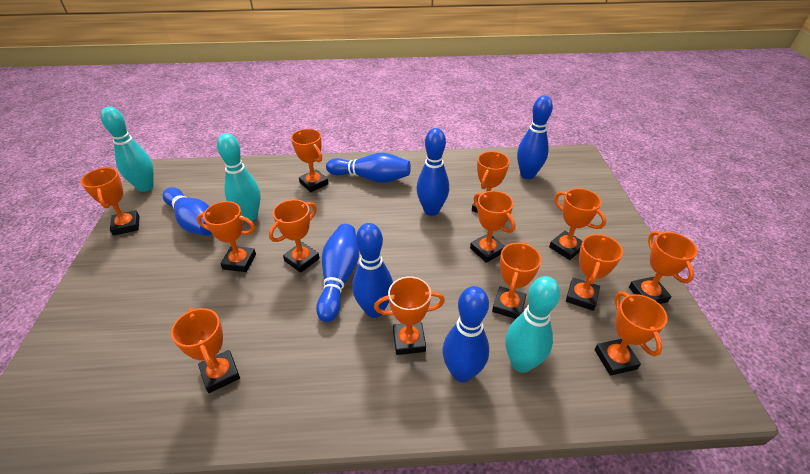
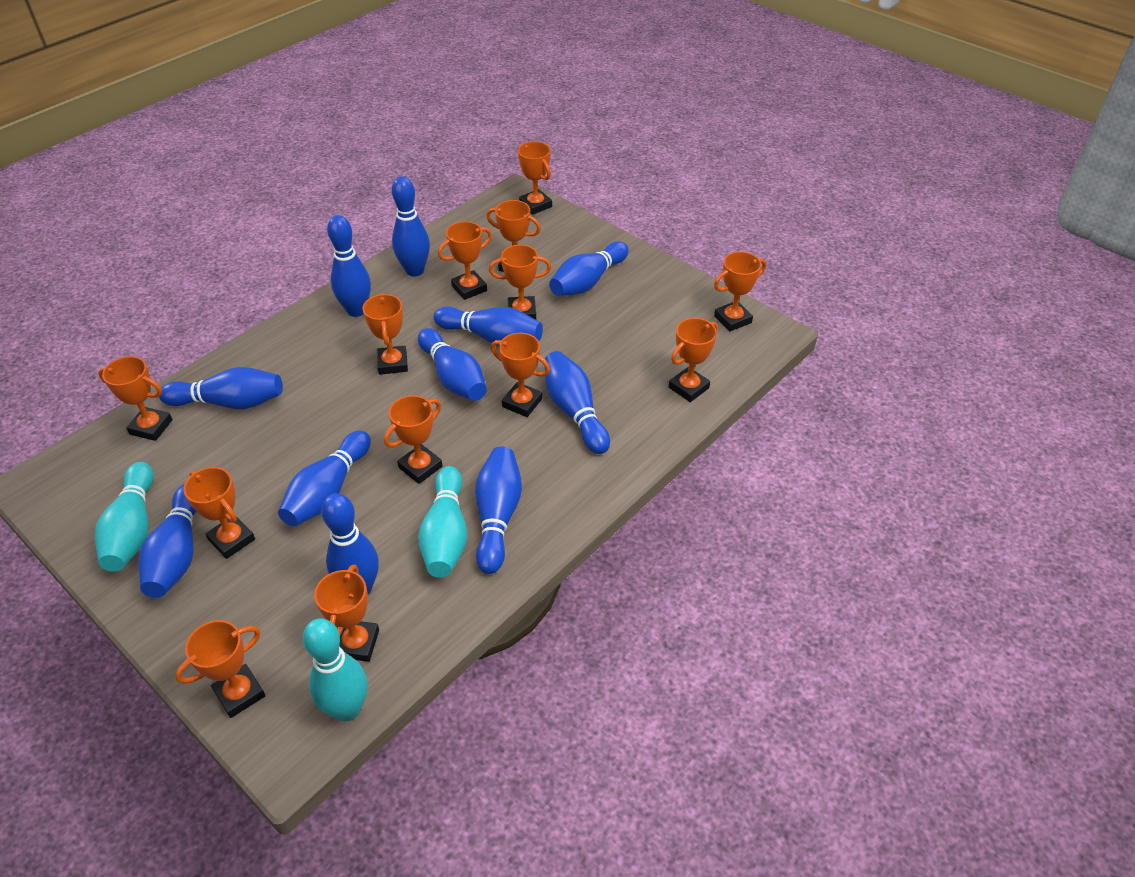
blue bowling pin: 7 -> 11

